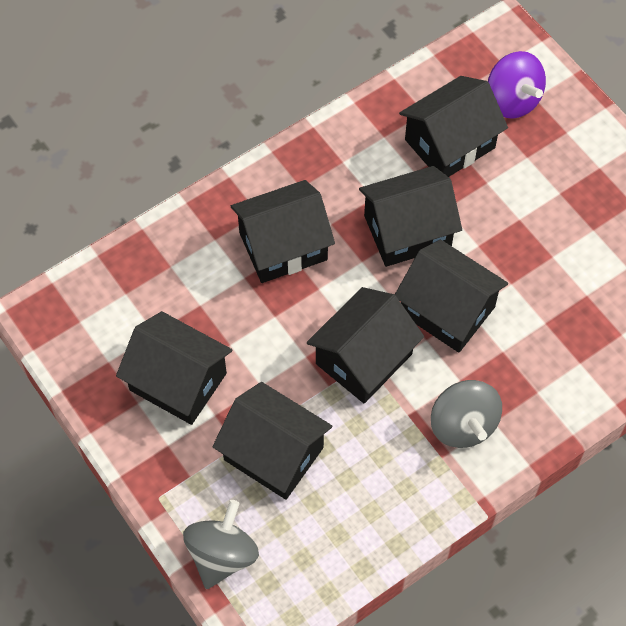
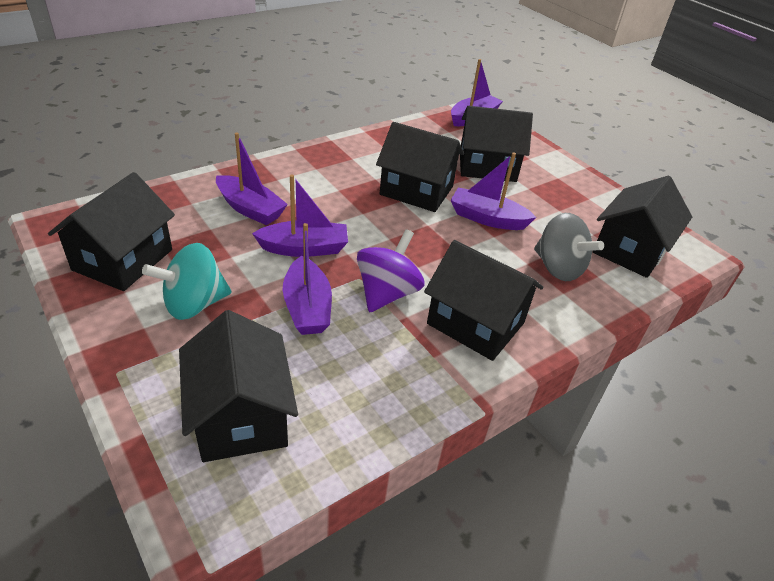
black house: 7 -> 6
grey spinning top: 2 -> 1
purple boat: 0 -> 5
turquoise spinning top: 0 -> 1

